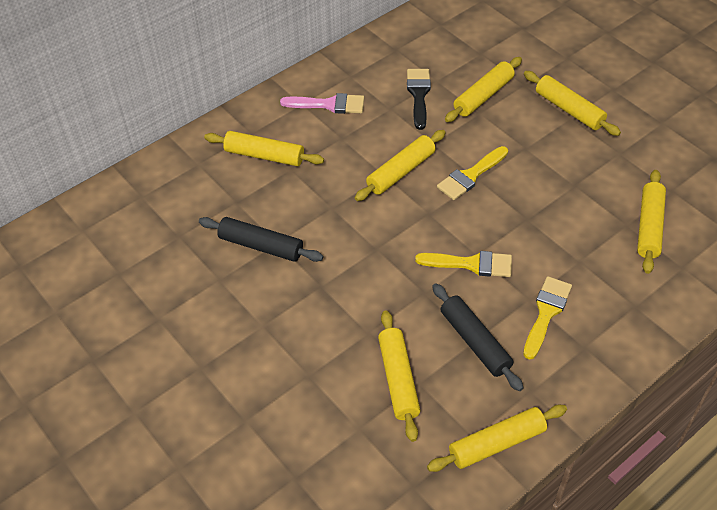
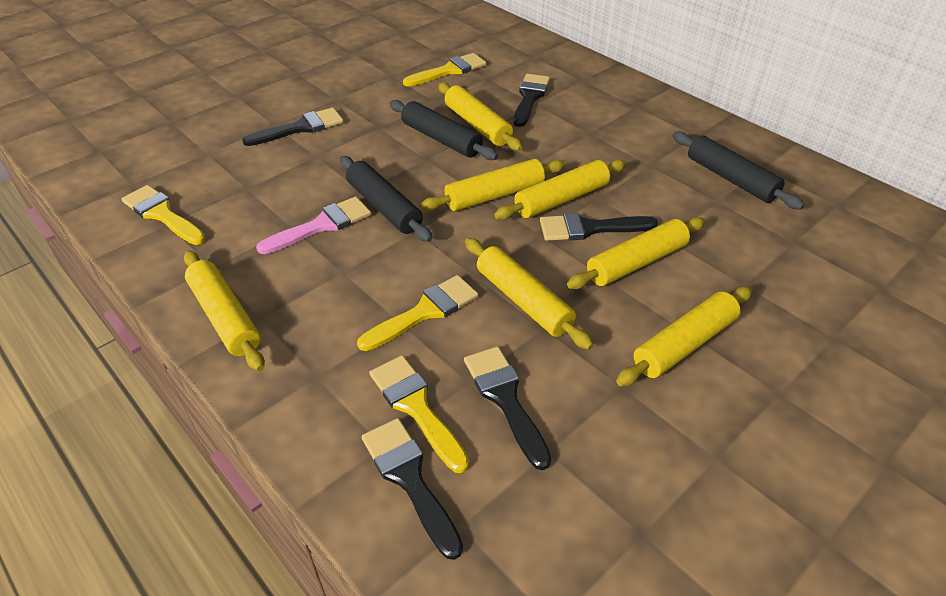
black brush: 1 -> 5
black rolling pin: 2 -> 3
yellow brush: 3 -> 4

